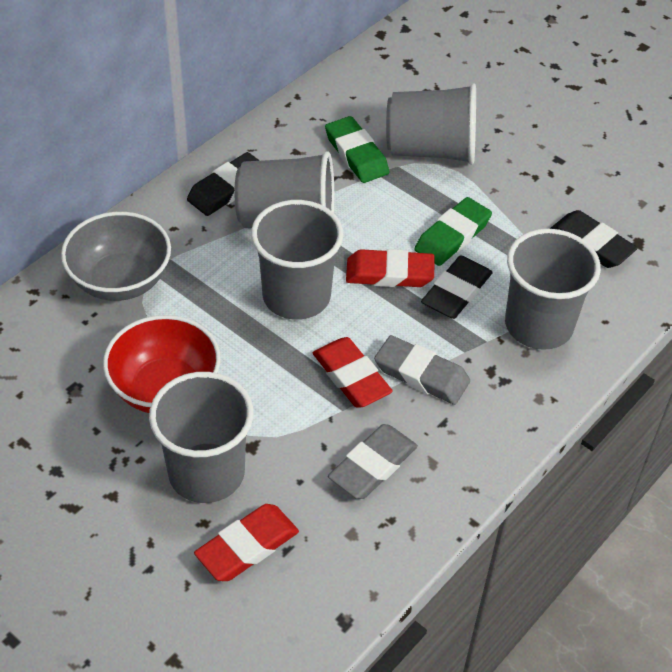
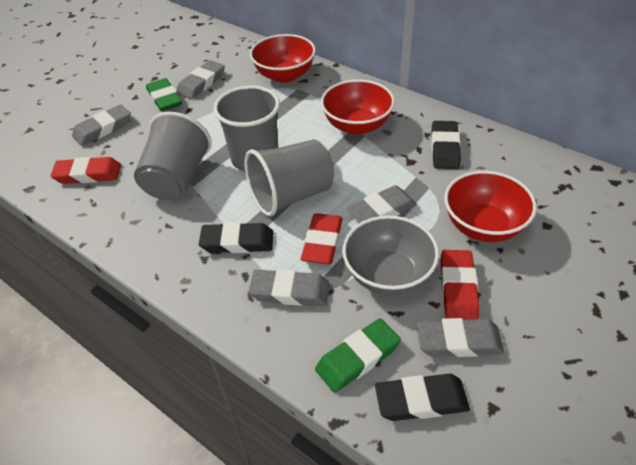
grey cup: 5 -> 3
grey eraser: 2 -> 5
red bowl: 1 -> 3

